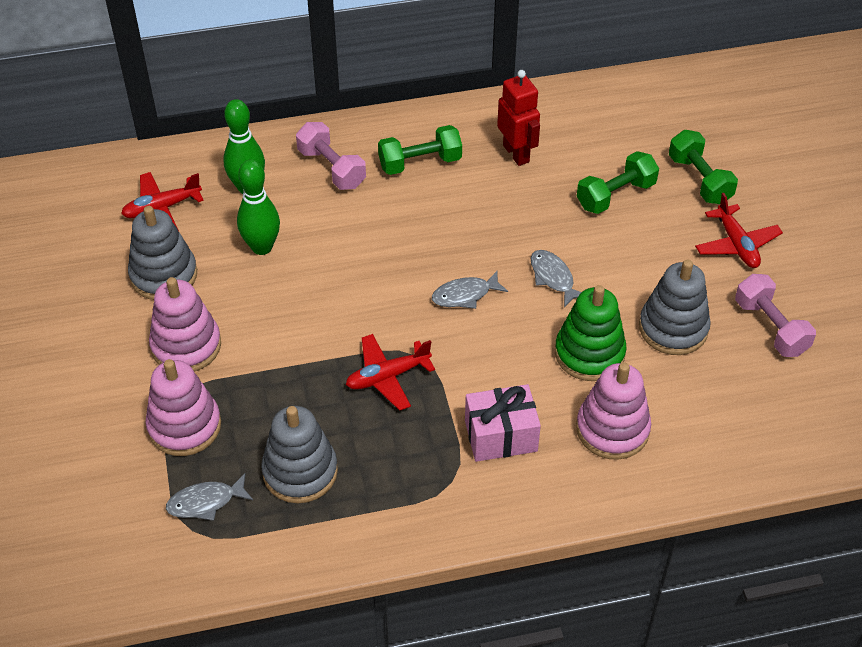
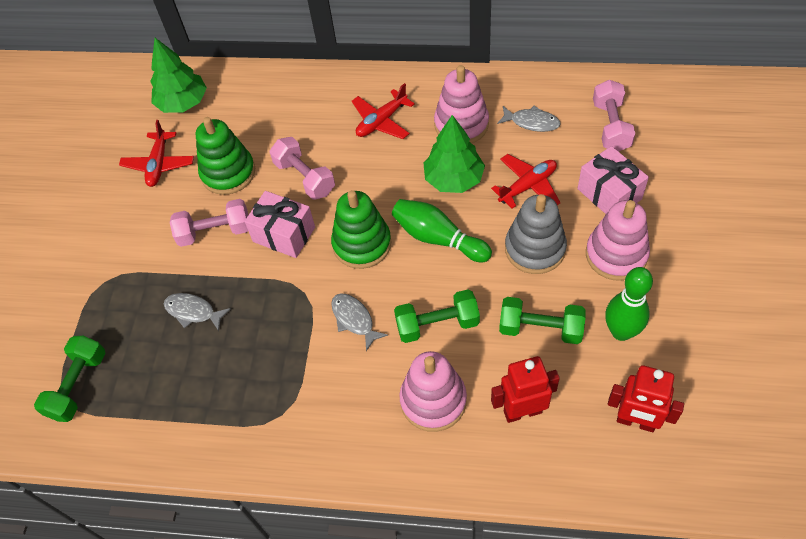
green stacking toy: 1 -> 2
green tree: 0 -> 2
grey stacking toy: 3 -> 1
pink dumbbell: 2 -> 3
pink gift: 1 -> 2
red robot: 1 -> 2

